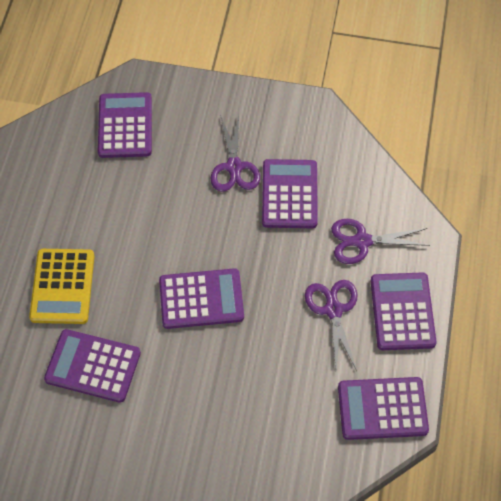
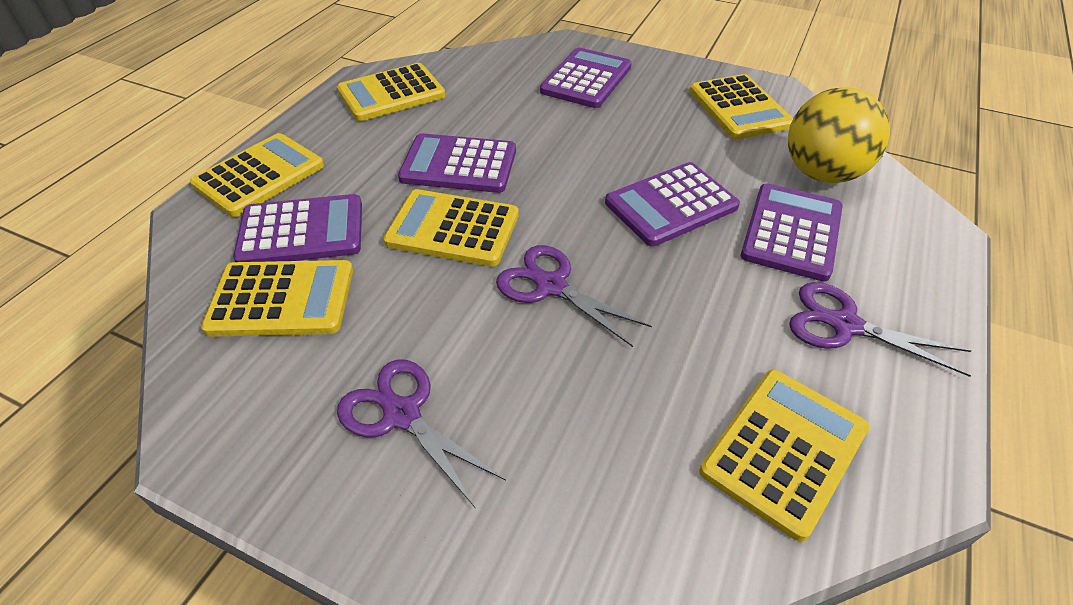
purple calculator: 6 -> 5
yellow ball: 0 -> 1
yellow calculator: 1 -> 6

